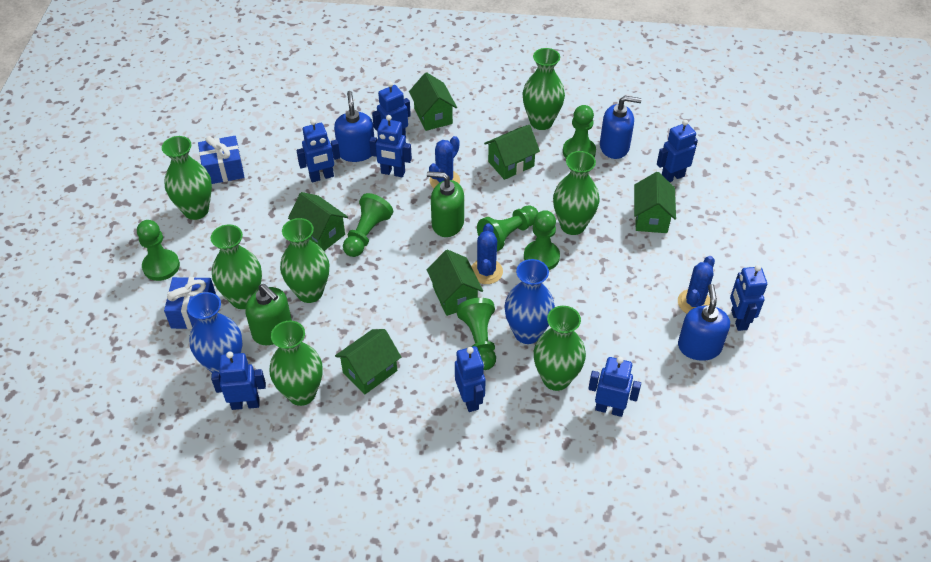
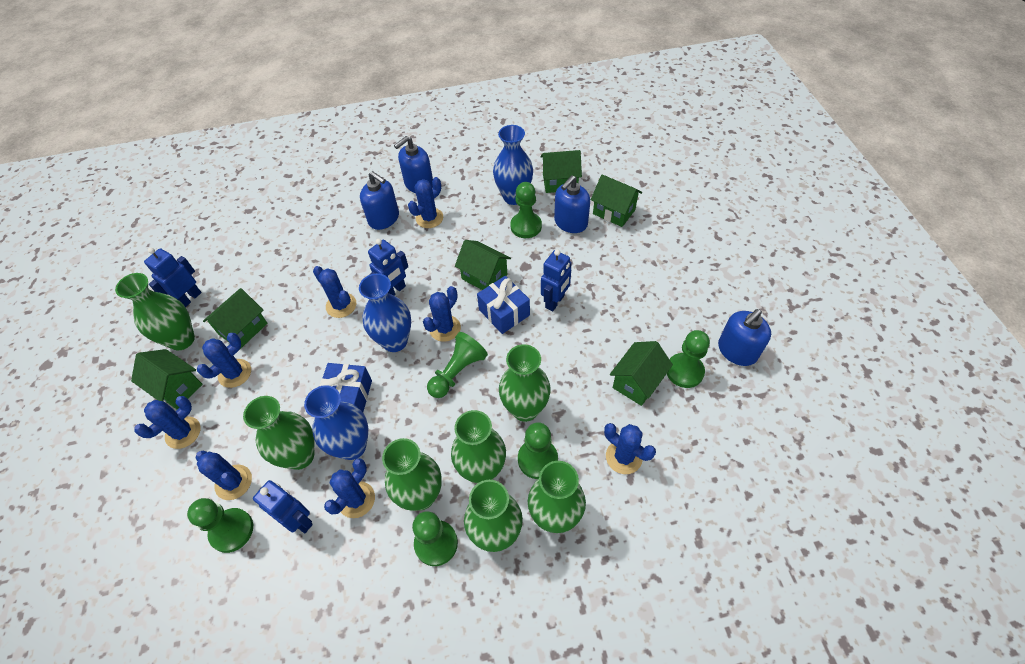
blue cactus: 3 -> 8
blue robot: 8 -> 4
blue soap dispenser: 3 -> 4
blue vase: 2 -> 3
green soap dispenser: 2 -> 0

